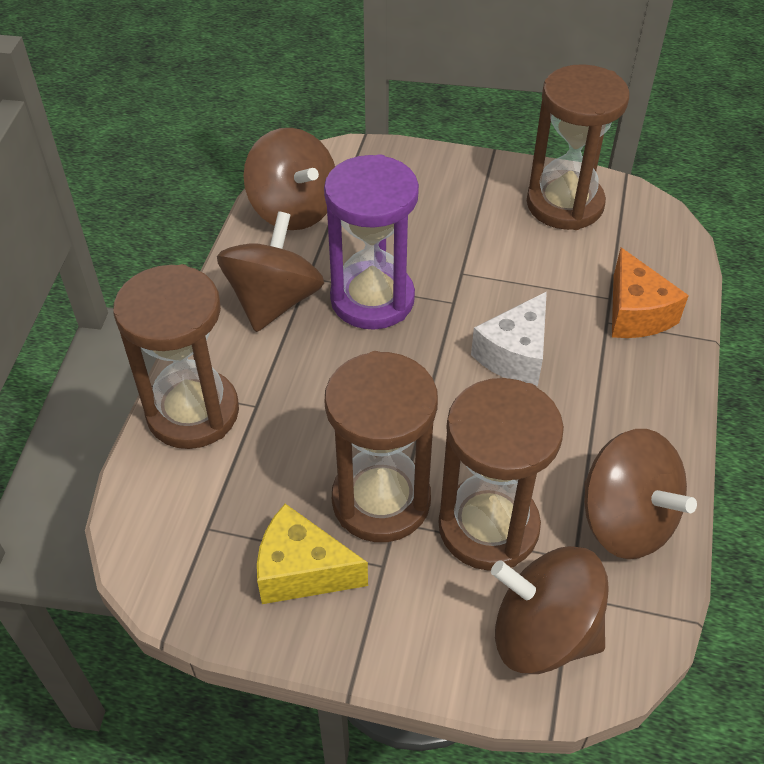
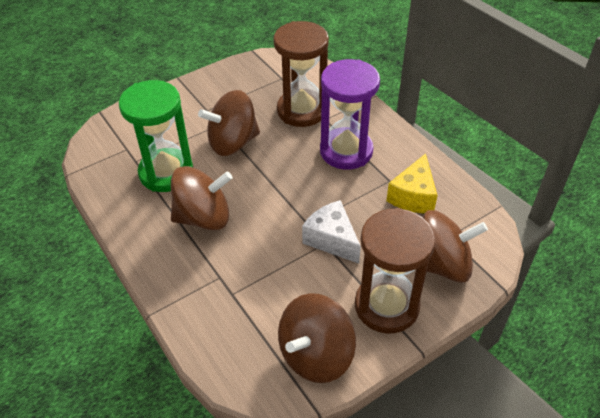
brown hourglass: 4 -> 2
green hourglass: 0 -> 1
orange cheese: 1 -> 0

